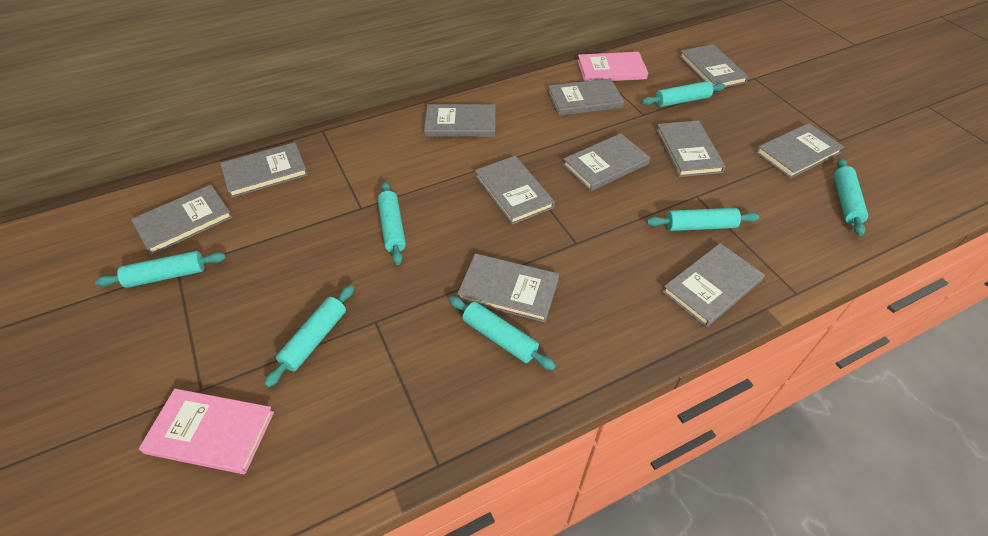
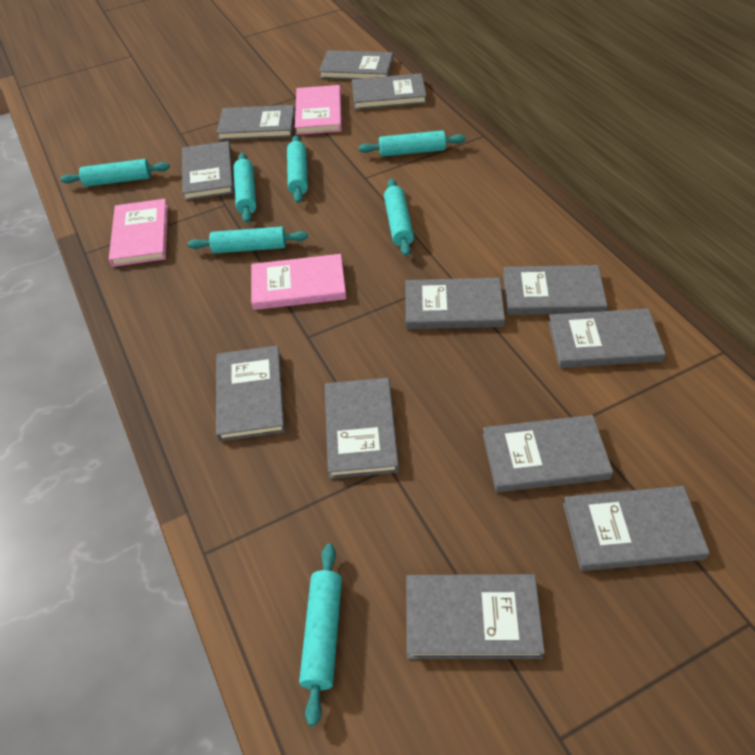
grey book: 11 -> 12
pink book: 2 -> 3

